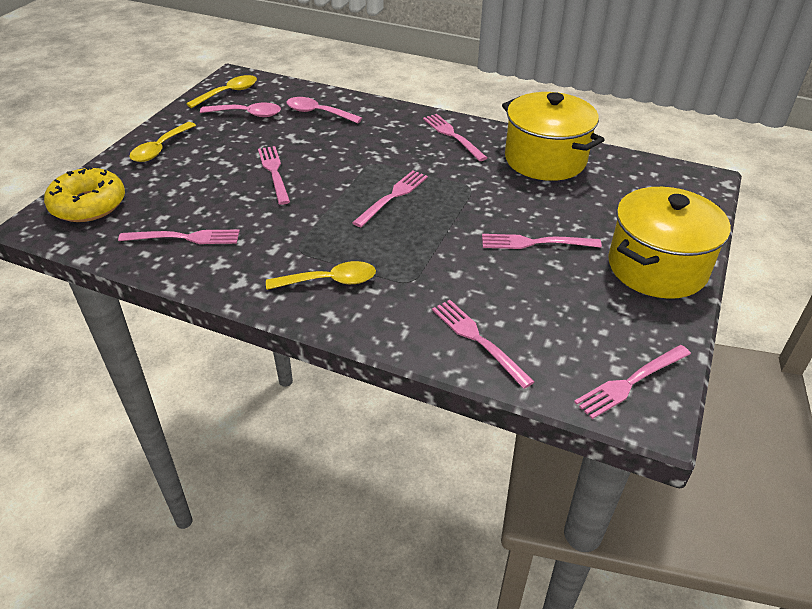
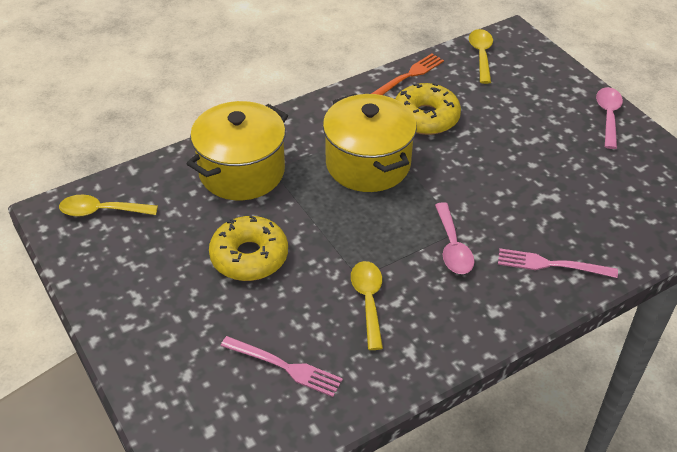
orange fork: 0 -> 1
pink fork: 7 -> 2
yellow donut: 1 -> 2

